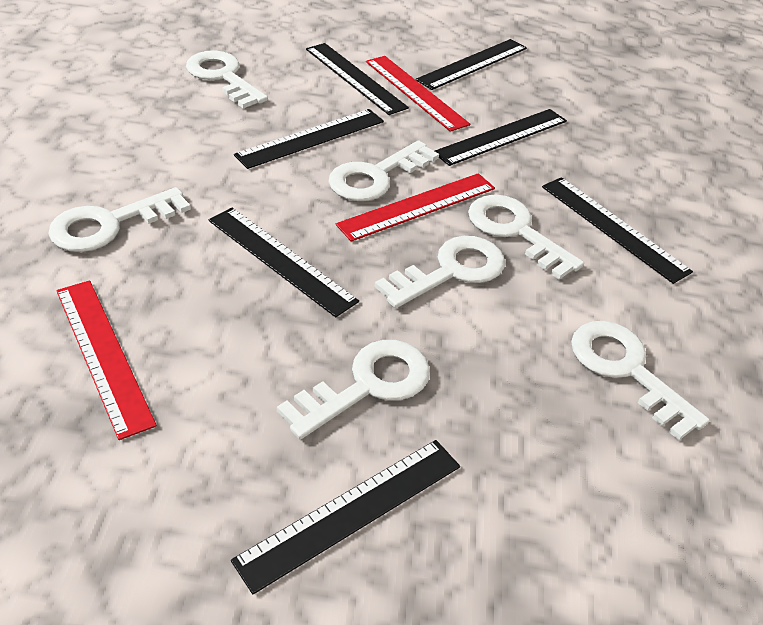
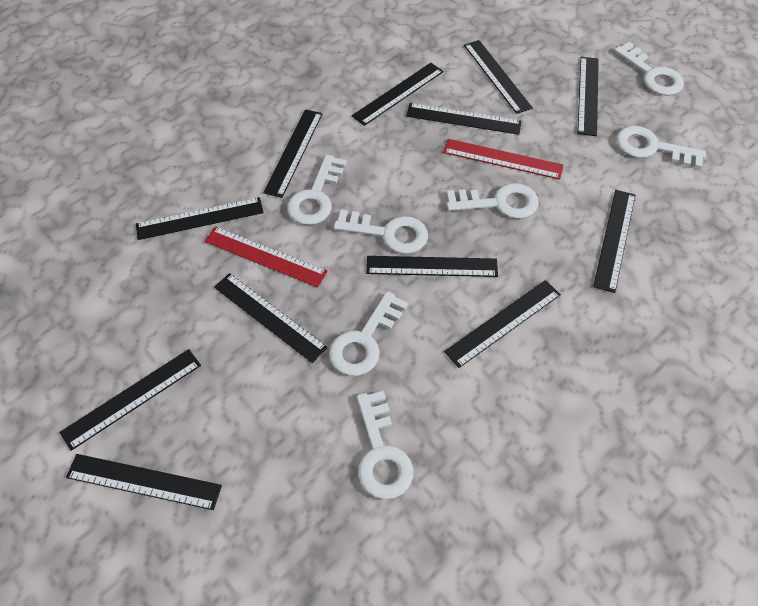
black ruler: 7 -> 12
red ruler: 3 -> 2

